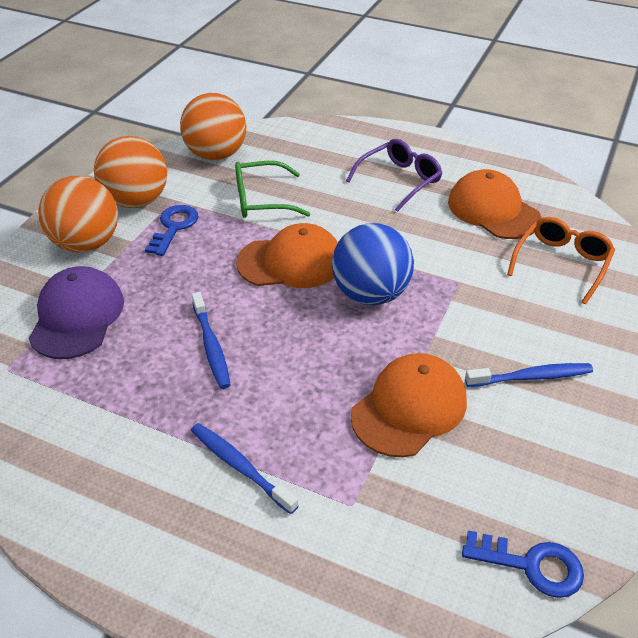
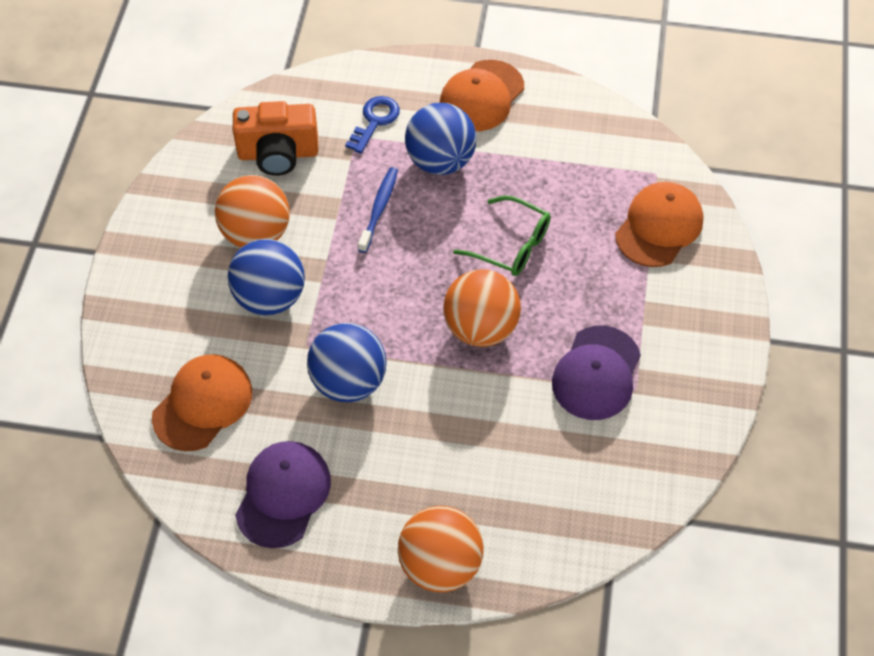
blue ball: 1 -> 3
blue key: 2 -> 1
blue toothbrush: 3 -> 1
orange camera: 0 -> 1
orange glasses: 1 -> 0
purple cap: 1 -> 2
purple glasses: 1 -> 0

